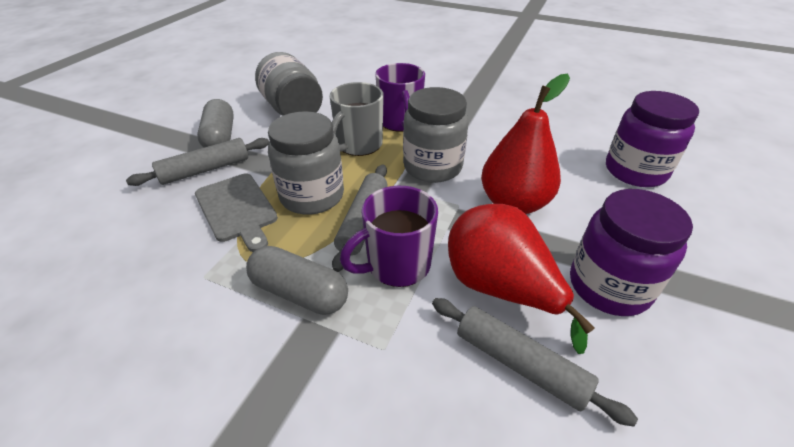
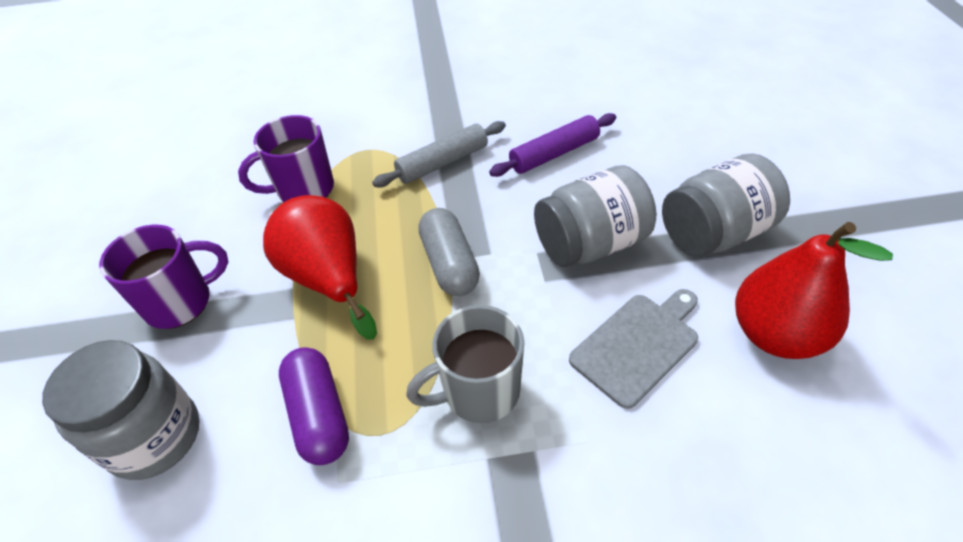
grey capsule: 2 -> 1
grey rolling pin: 3 -> 1
purple capsule: 0 -> 1
purple jar: 2 -> 0
purple rolling pin: 0 -> 1

